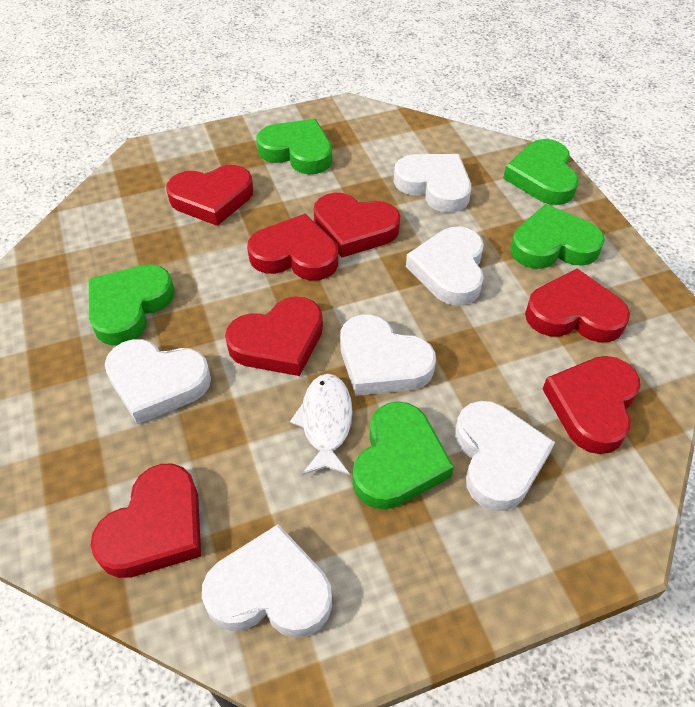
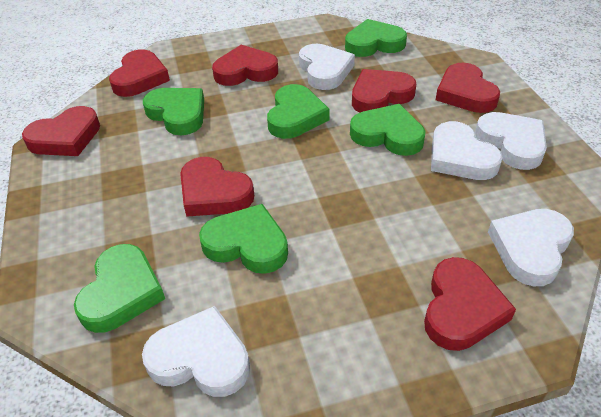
green heart: 5 -> 6
white fish: 1 -> 0
white heart: 6 -> 5

